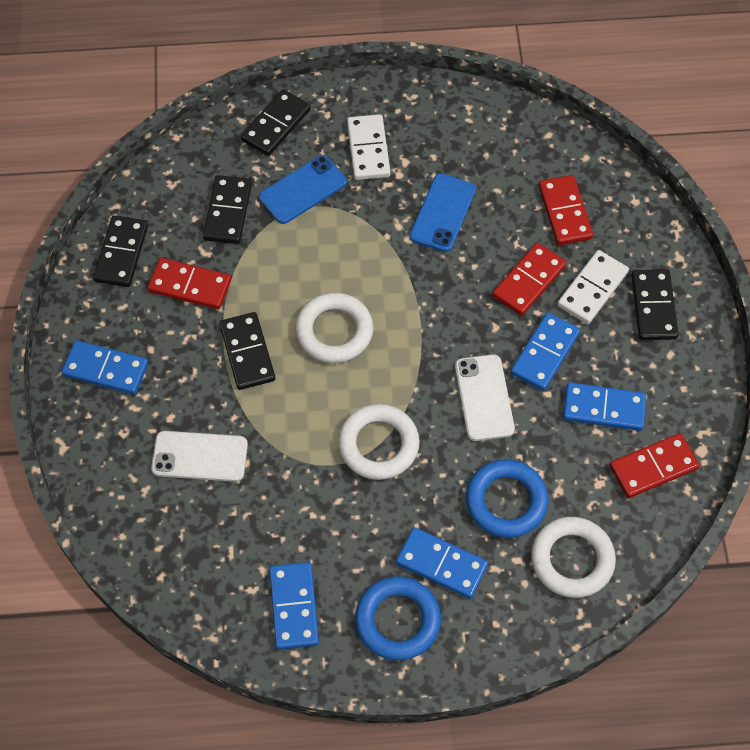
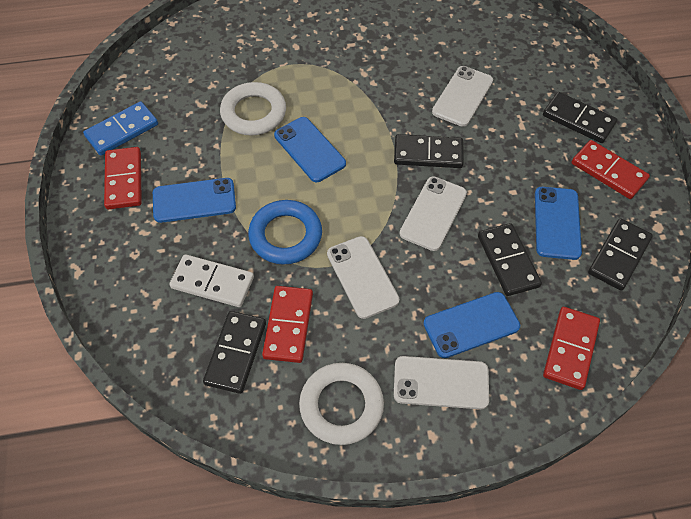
blue domino: 5 -> 1
blue phone: 2 -> 4
blue ring: 2 -> 1
white domino: 2 -> 1
white phone: 2 -> 4
white ring: 3 -> 2

